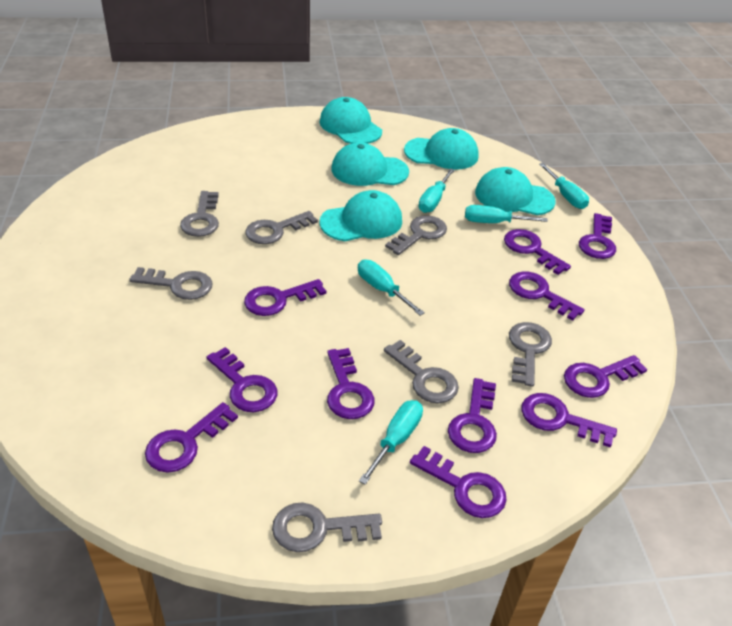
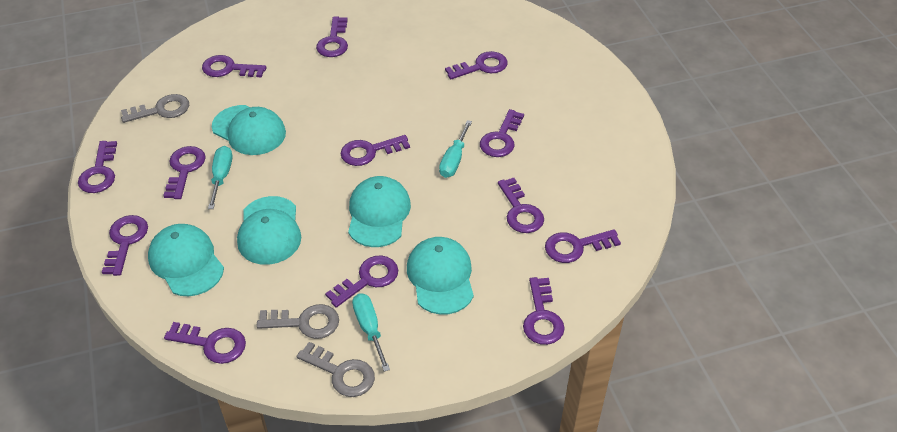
grey key: 7 -> 3
purple key: 11 -> 13
turquoise screwdriver: 5 -> 3

